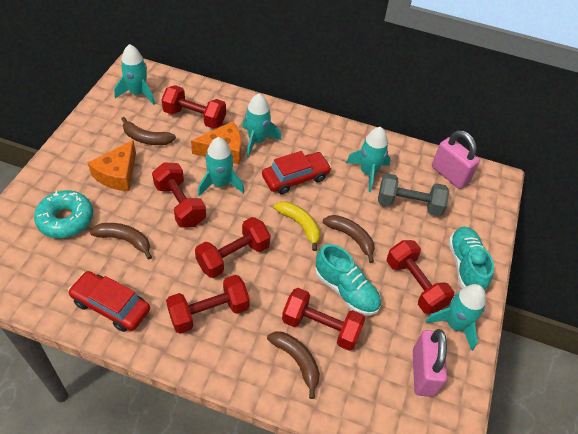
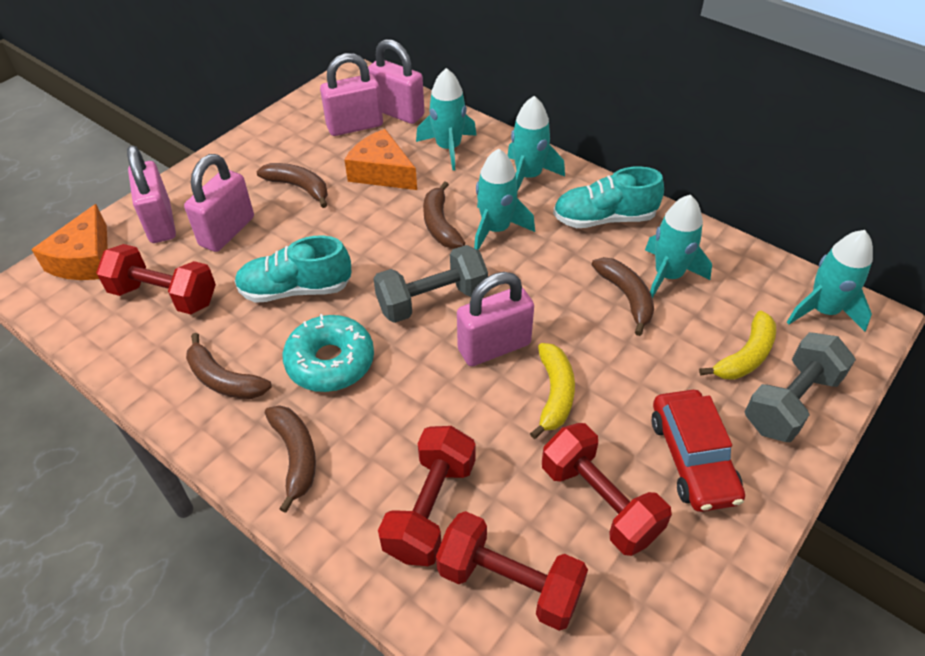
brown banana: 4 -> 5
grey dumbbell: 1 -> 2
pink padlock: 2 -> 5
red car: 2 -> 1
red dumbbell: 6 -> 4
yellow banana: 1 -> 2

